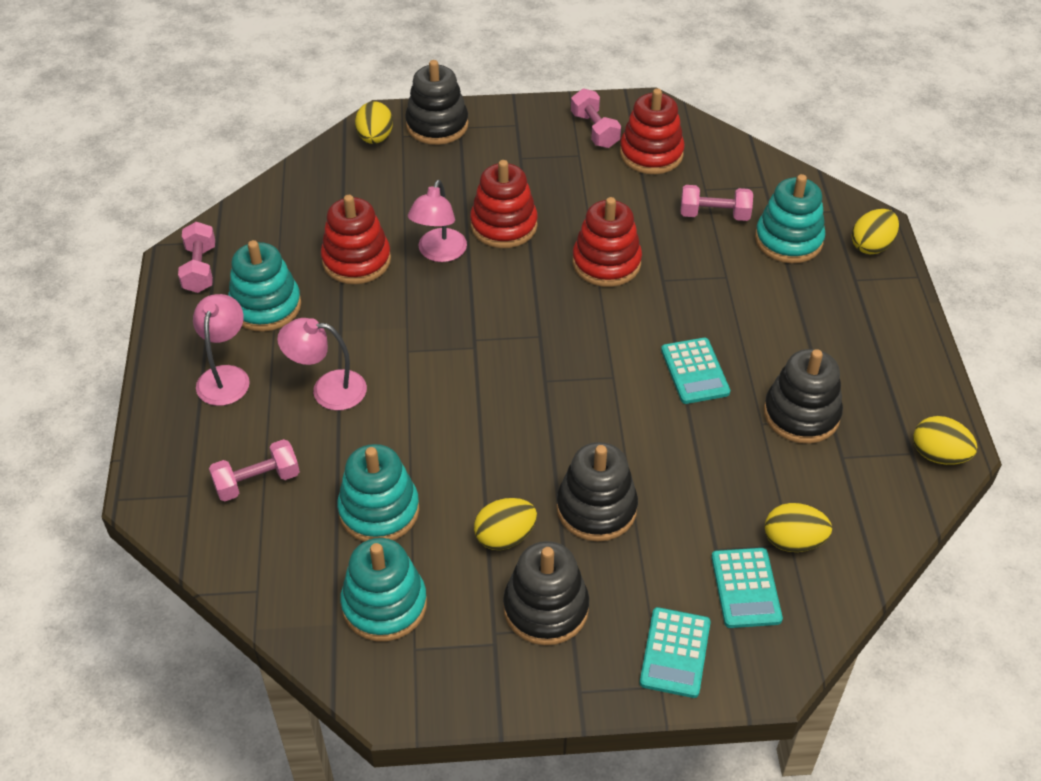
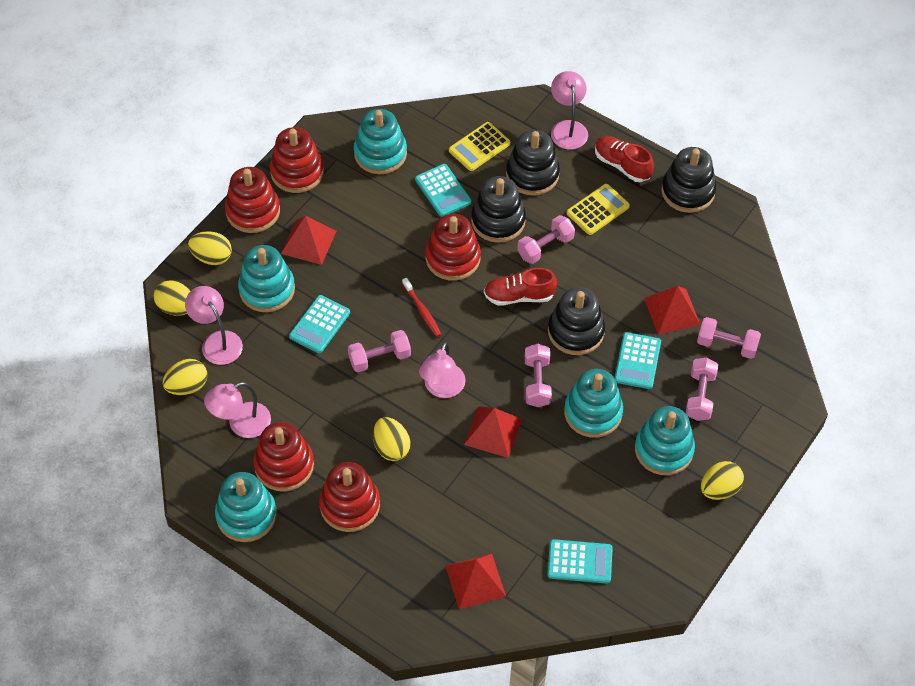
pink dumbbell: 4 -> 5
pink lamp: 3 -> 4
red pyramid: 0 -> 4
red shoe: 0 -> 2
red stacking toy: 4 -> 5
red toothbrush: 0 -> 1
turquoise calculator: 3 -> 4
turquoise stacking toy: 4 -> 5
yellow calculator: 0 -> 2

